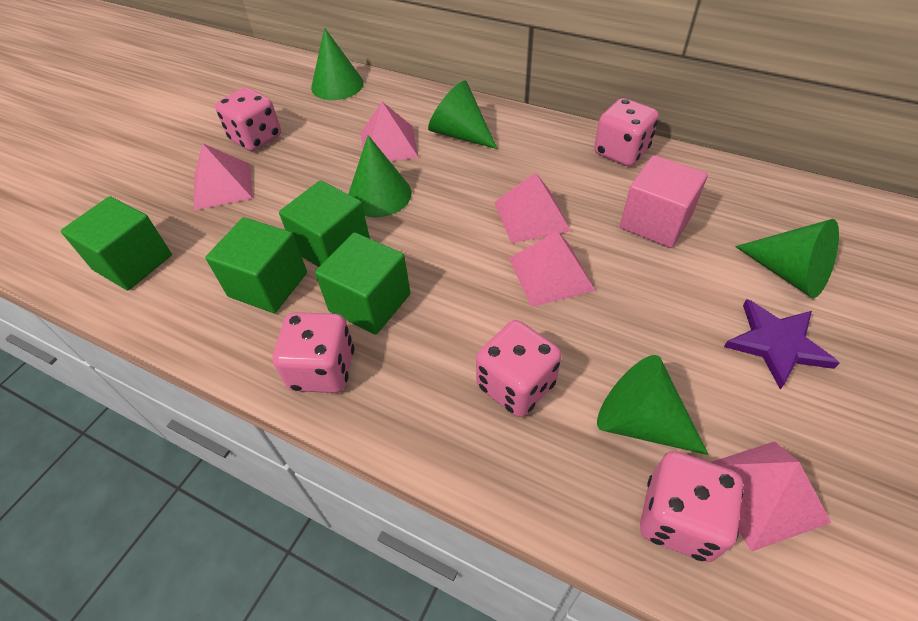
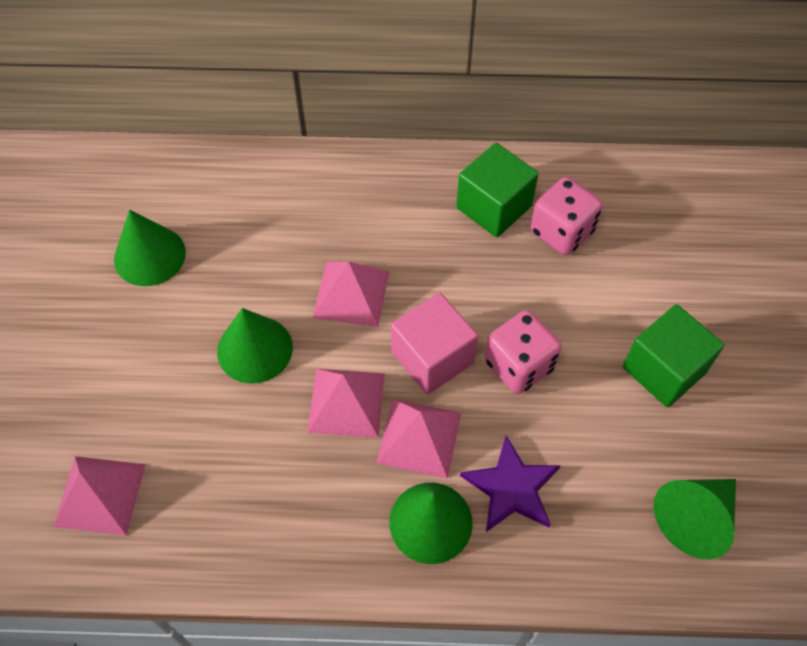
green cone: 5 -> 4
green cube: 4 -> 2
pink dice: 5 -> 2
pink pyramid: 5 -> 4

